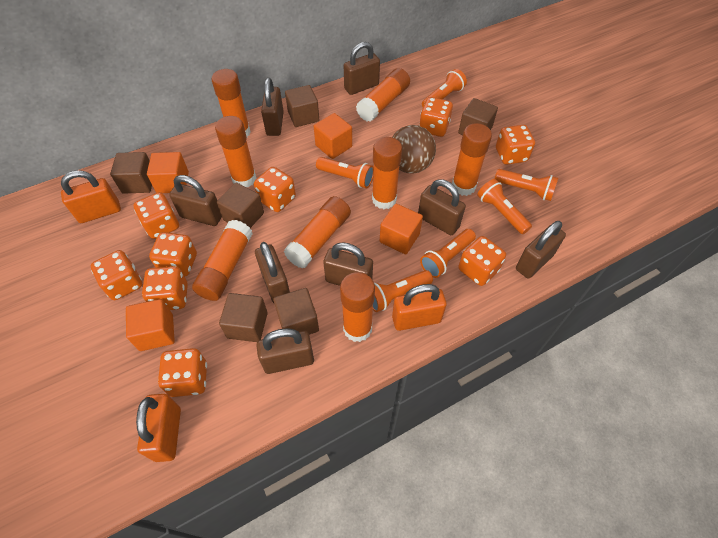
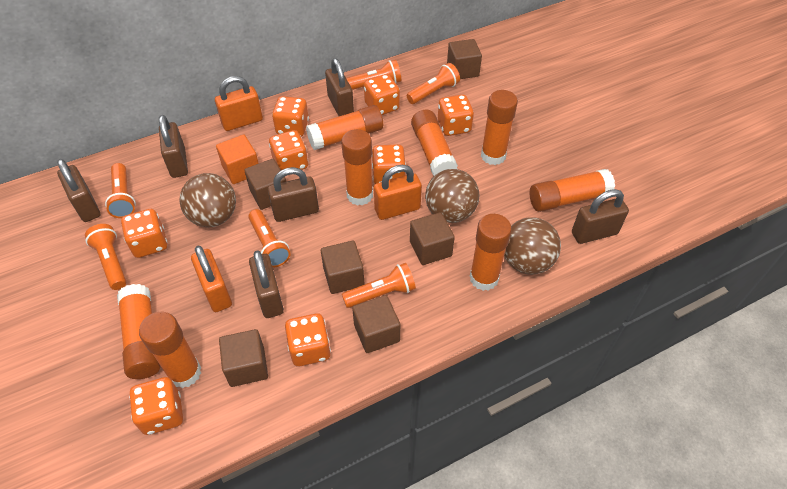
brown ball: 1 -> 3
brown padlock: 8 -> 6
orange cube: 4 -> 1
orange dice: 9 -> 8

